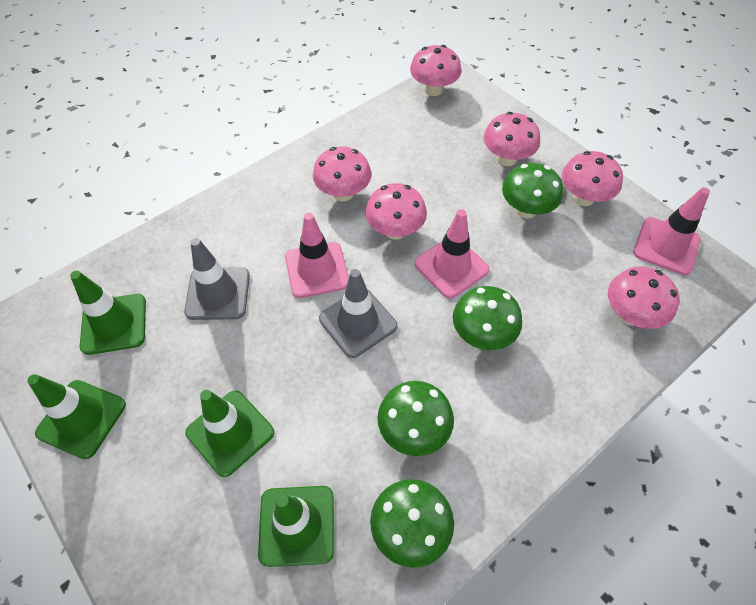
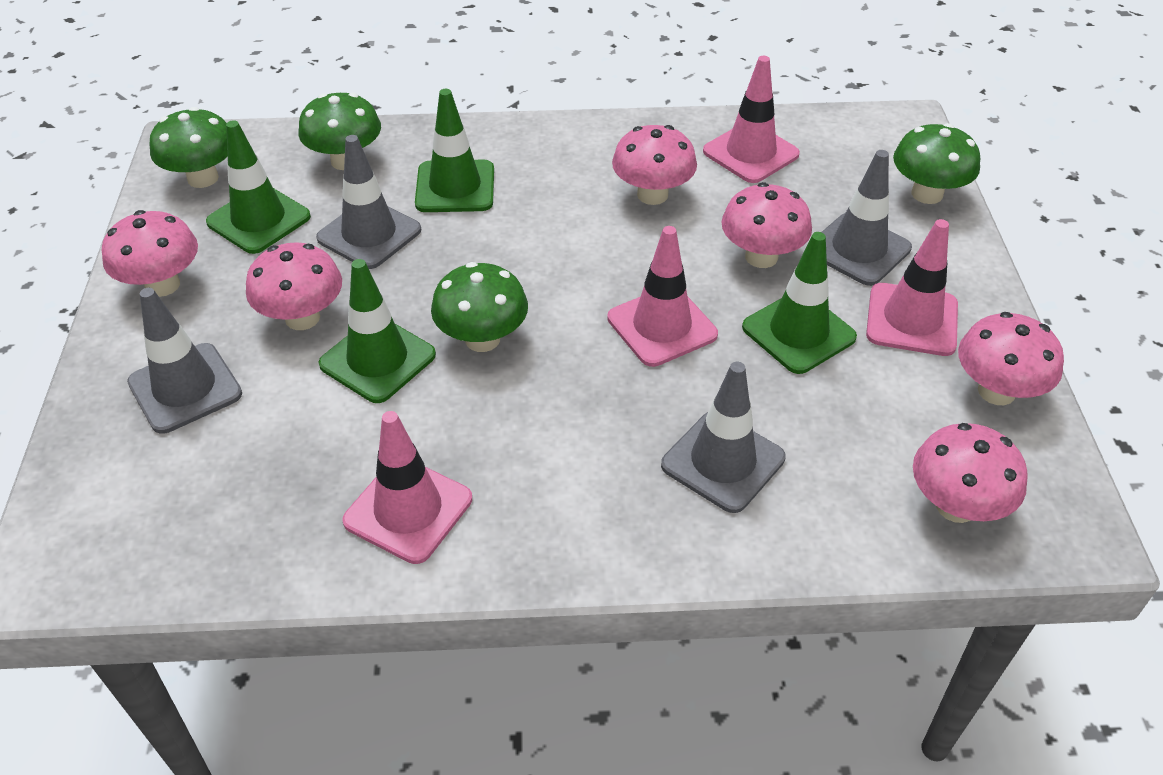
grey traffic cone: 2 -> 4
pink traffic cone: 3 -> 4

